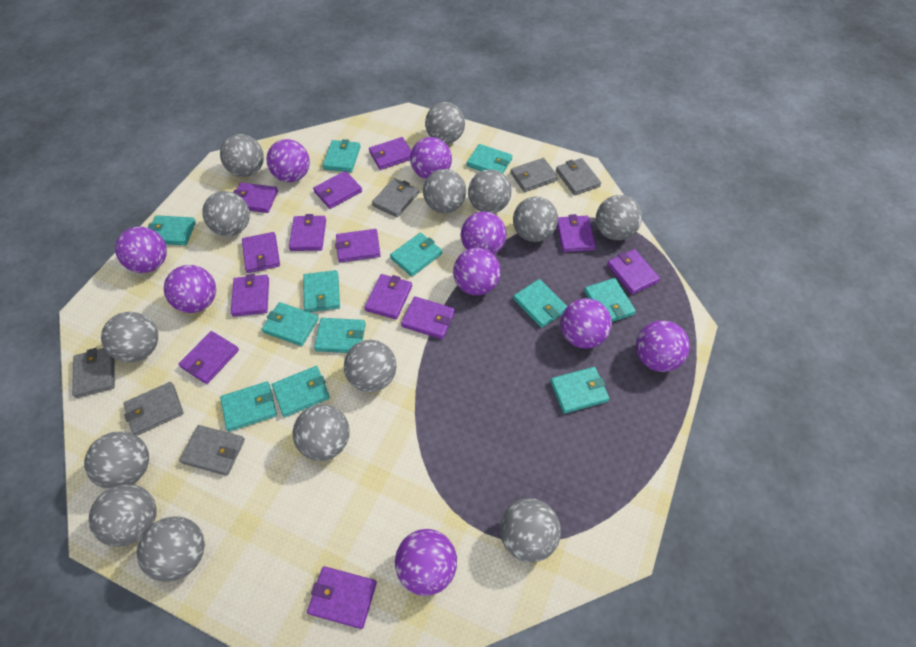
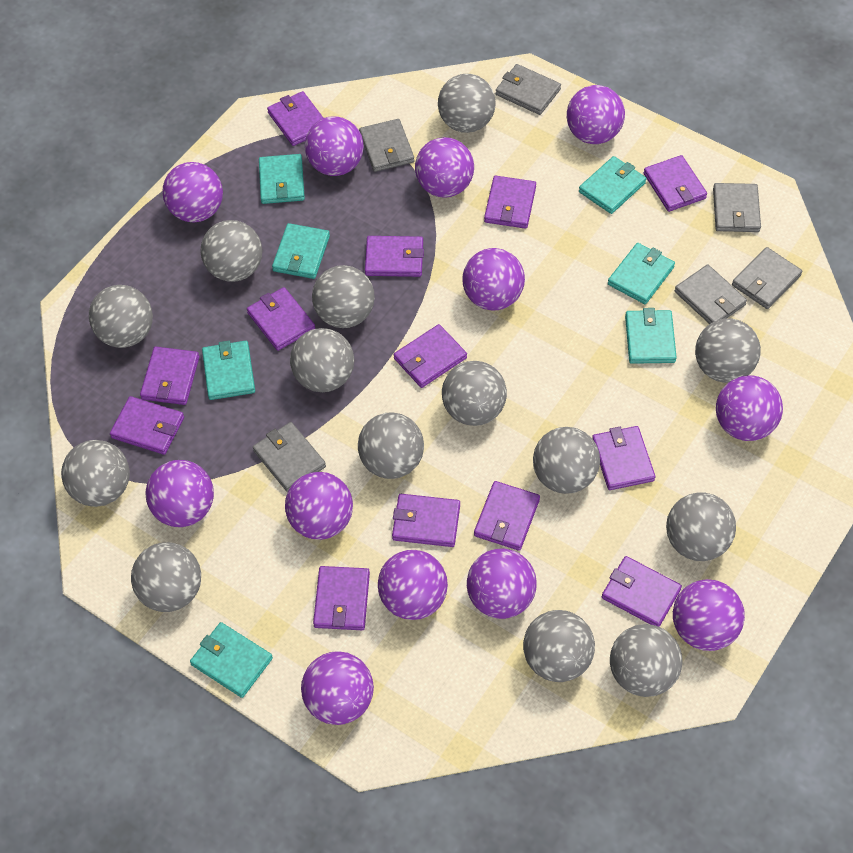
purple ball: 9 -> 12
turquoise wallet: 12 -> 7

